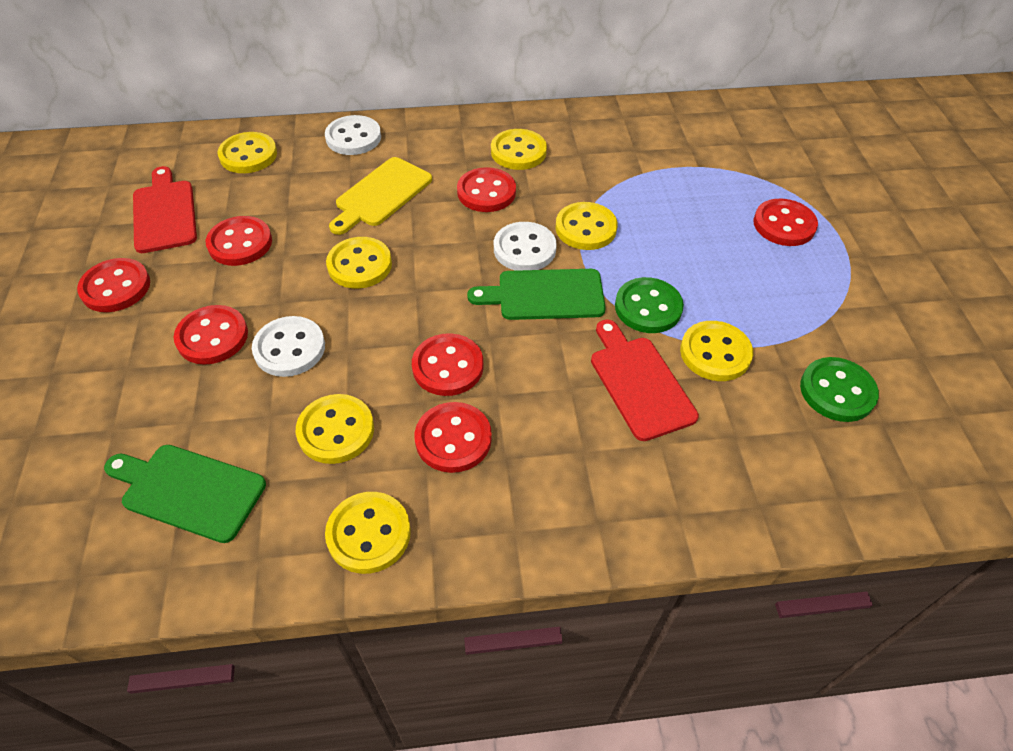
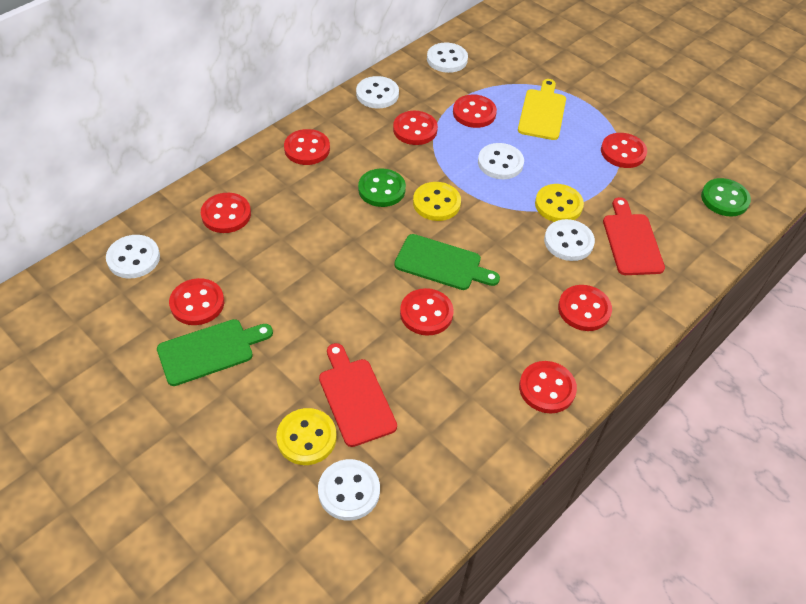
red button: 7 -> 9
white button: 3 -> 6
yellow button: 7 -> 3

